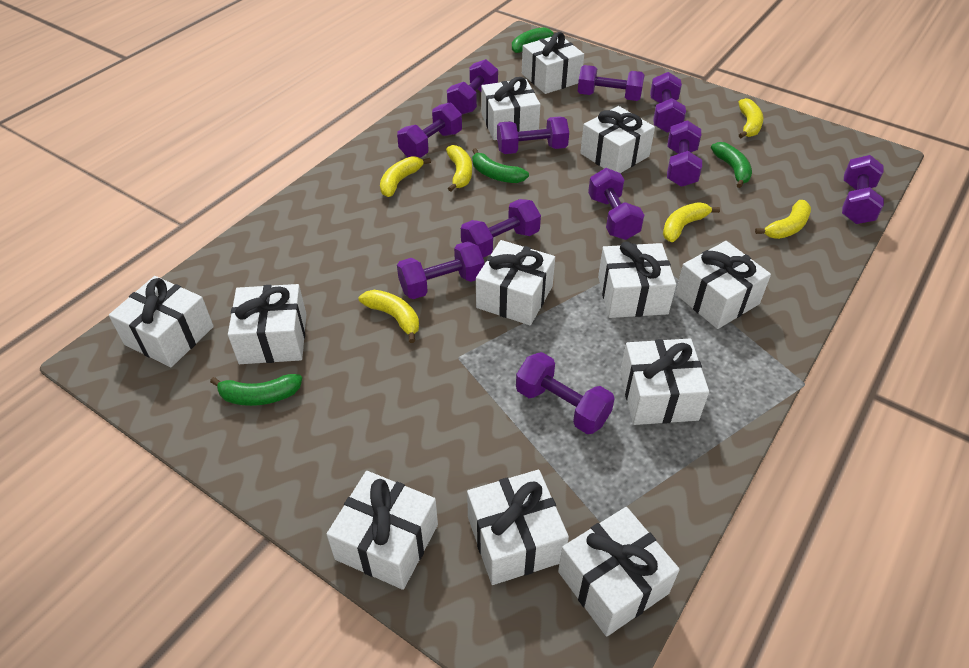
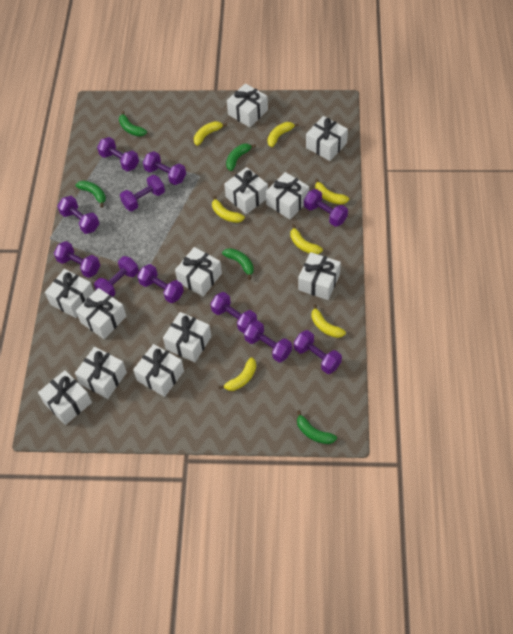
green banana: 4 -> 5
yellow banana: 6 -> 7

